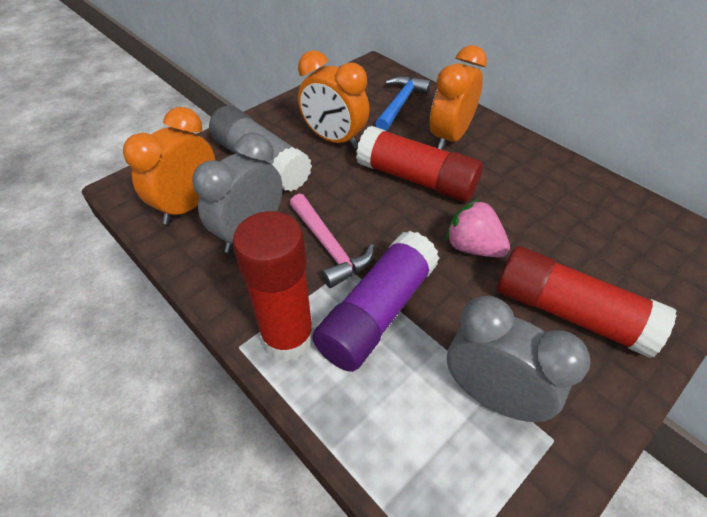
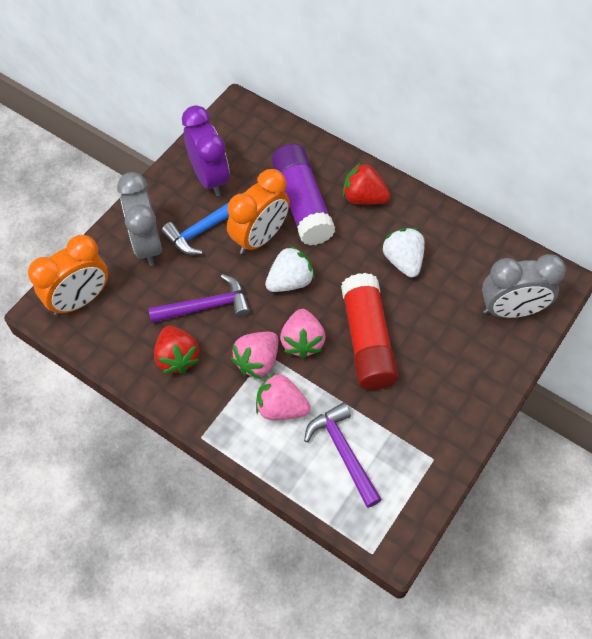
grey glue stick: 1 -> 0
orange clock: 3 -> 2
pink hammer: 1 -> 0
pink strawberry: 1 -> 3
purple clock: 0 -> 1
purple hammer: 0 -> 2
red glue stick: 3 -> 1
red strawberry: 0 -> 2
white strawberry: 0 -> 2

